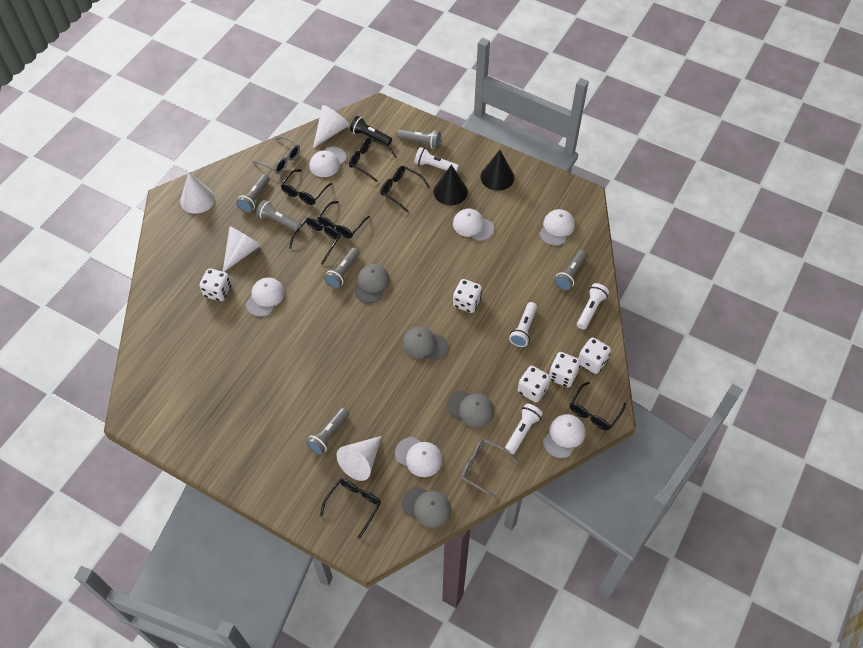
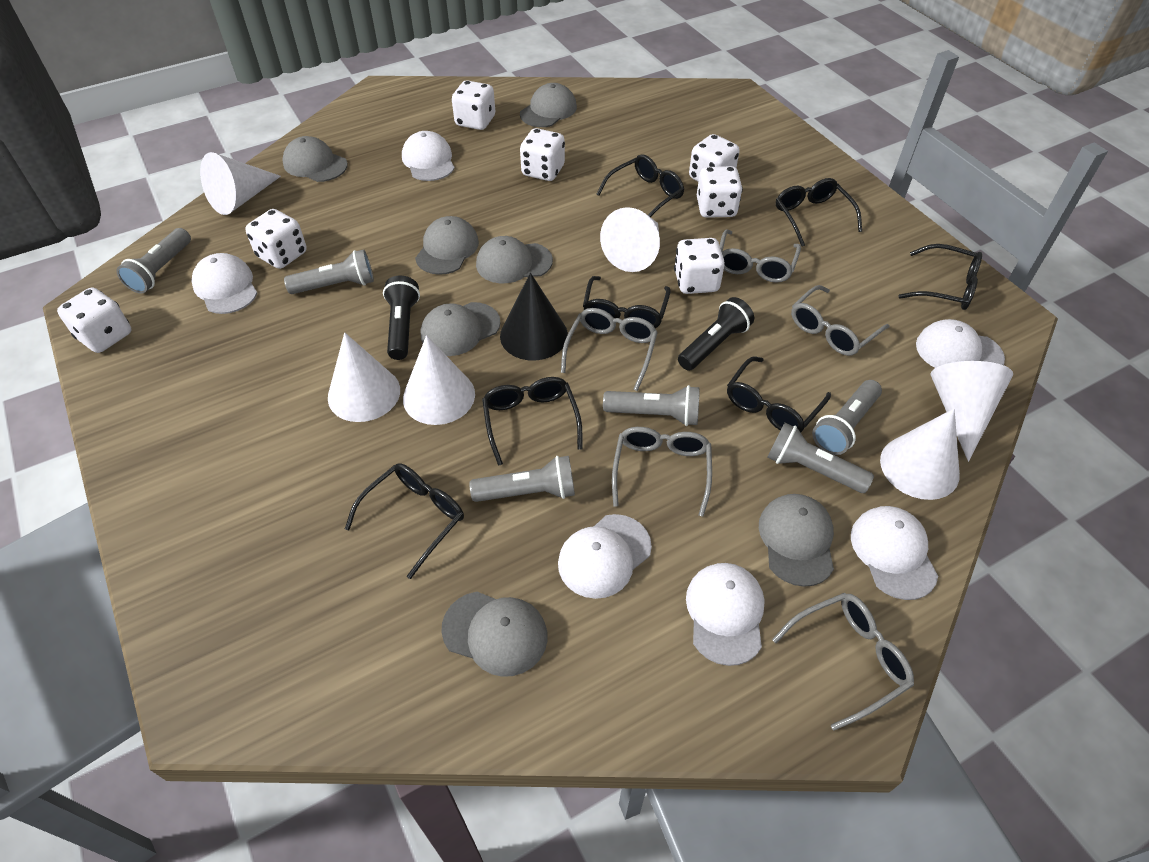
black cone: 2 -> 1
black flashlight: 1 -> 2
grey cap: 4 -> 7
grey glasses: 2 -> 5
white cone: 4 -> 6
white dice: 5 -> 7
white flashlight: 4 -> 0

